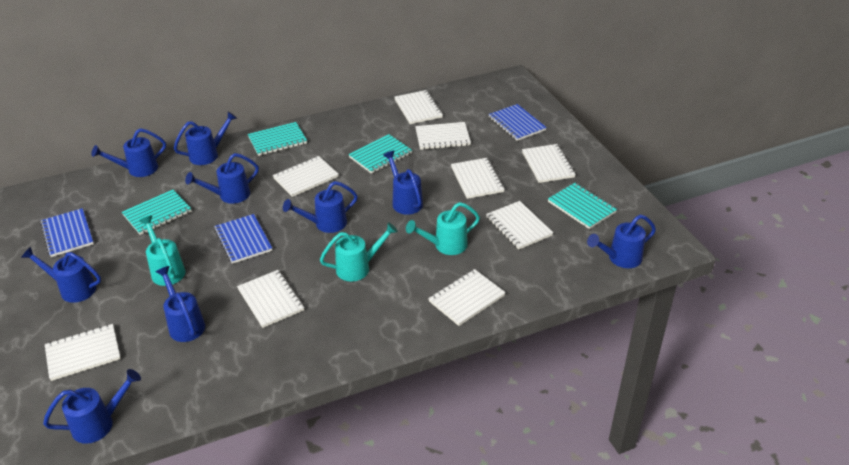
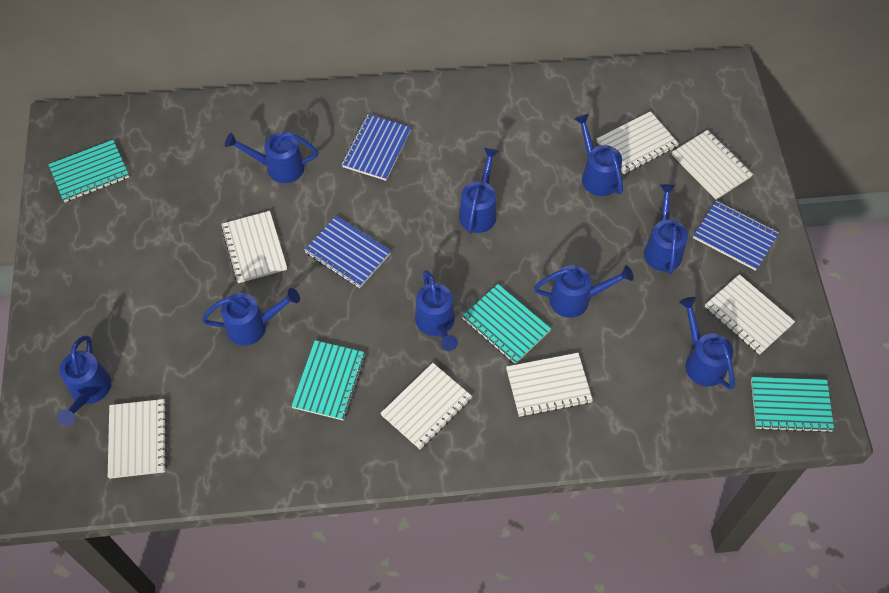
turquoise watering can: 3 -> 0
white notebook: 9 -> 7

